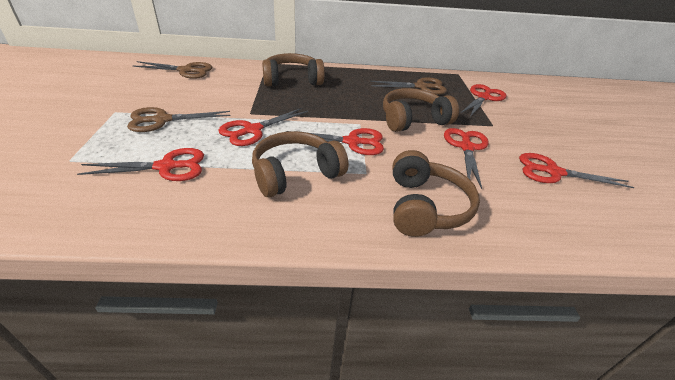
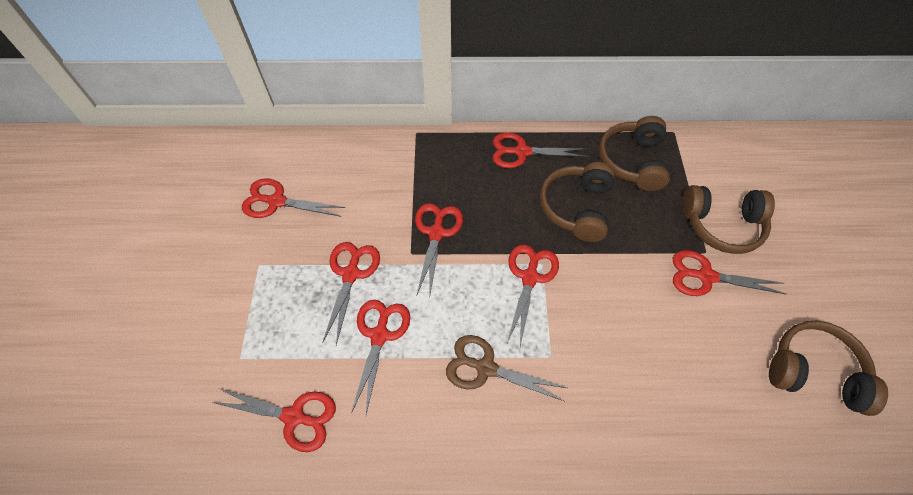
brown scissors: 3 -> 1
red scissors: 6 -> 8

